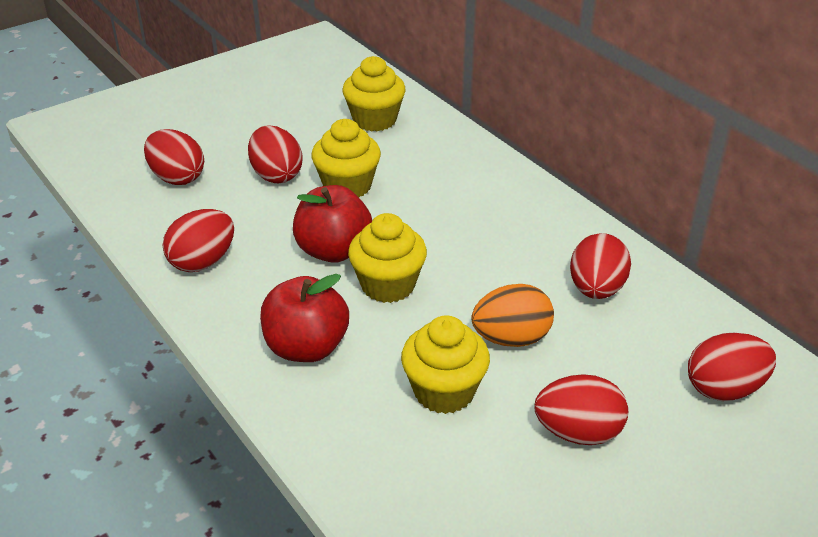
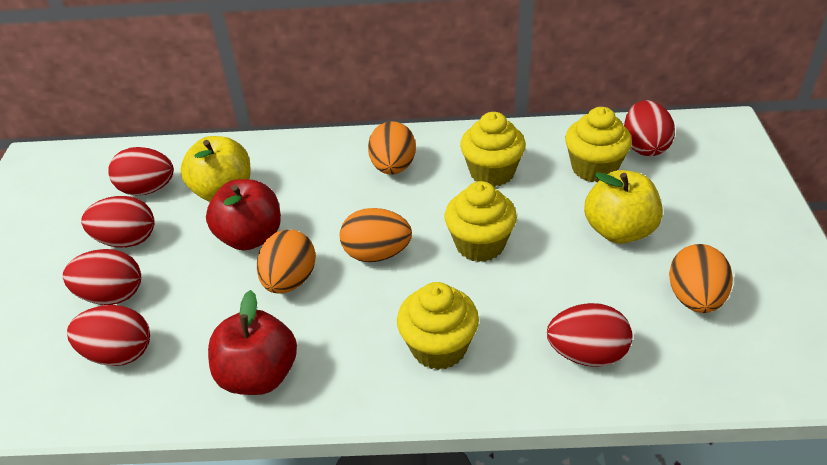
orange egg: 1 -> 4
yellow apple: 0 -> 2

